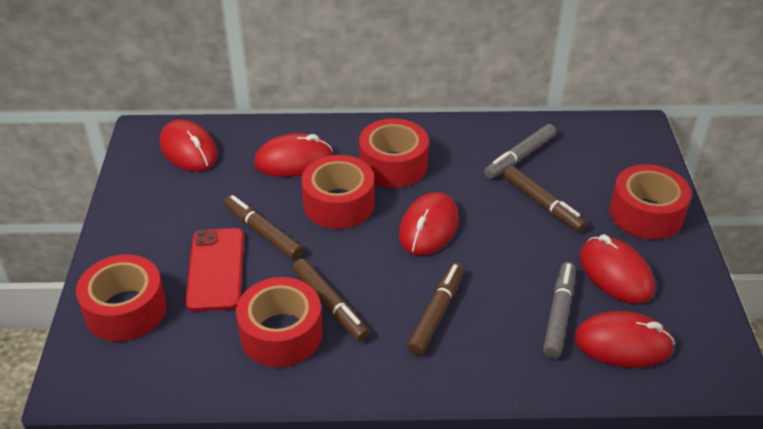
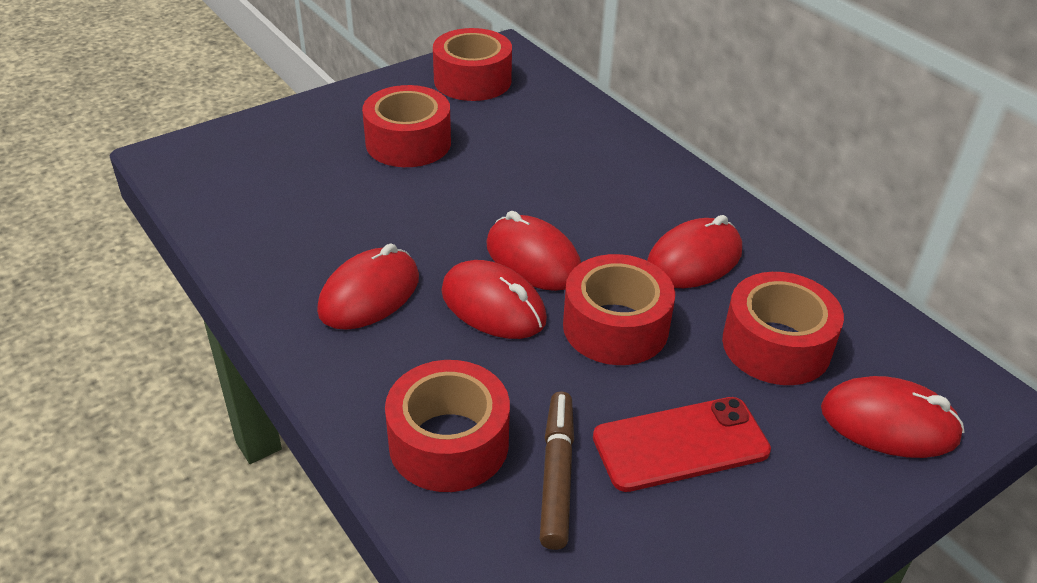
brown marker: 4 -> 1
grey marker: 2 -> 0

